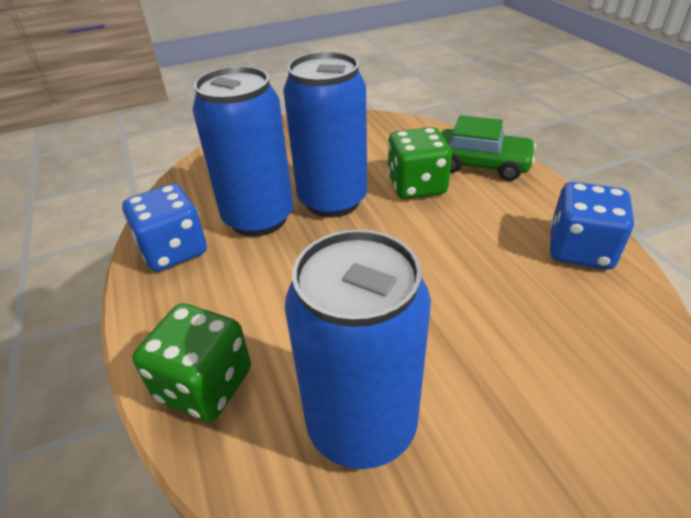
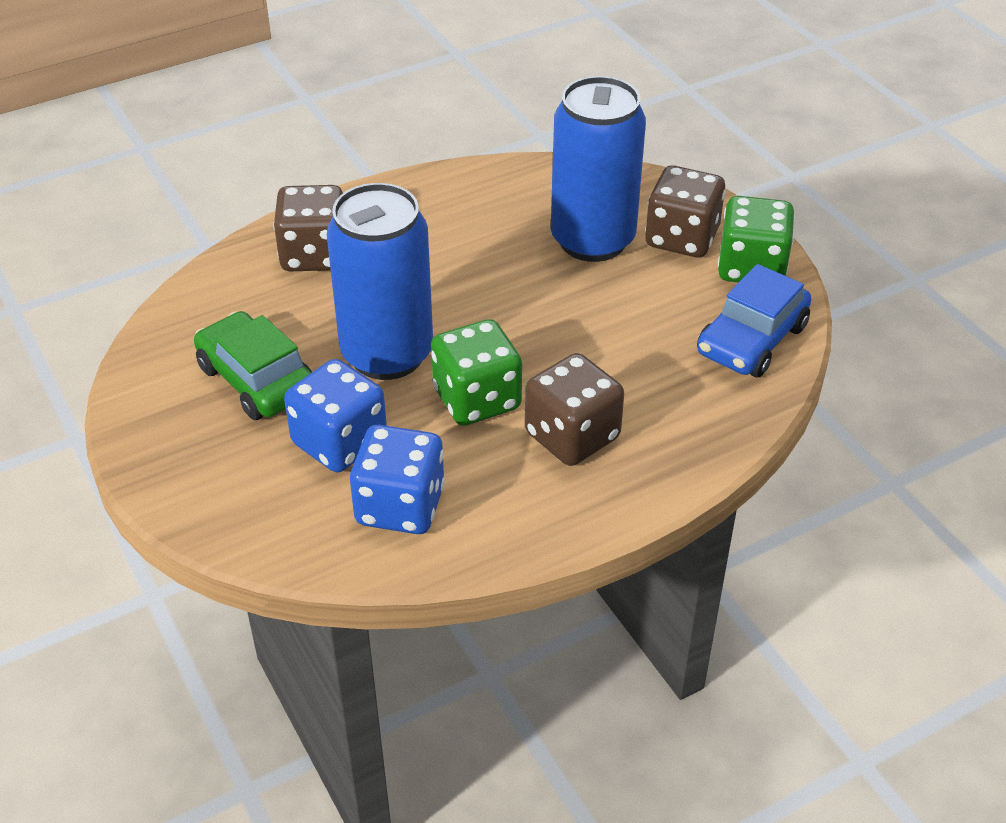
blue can: 3 -> 2
blue car: 0 -> 1
brown dice: 0 -> 3

